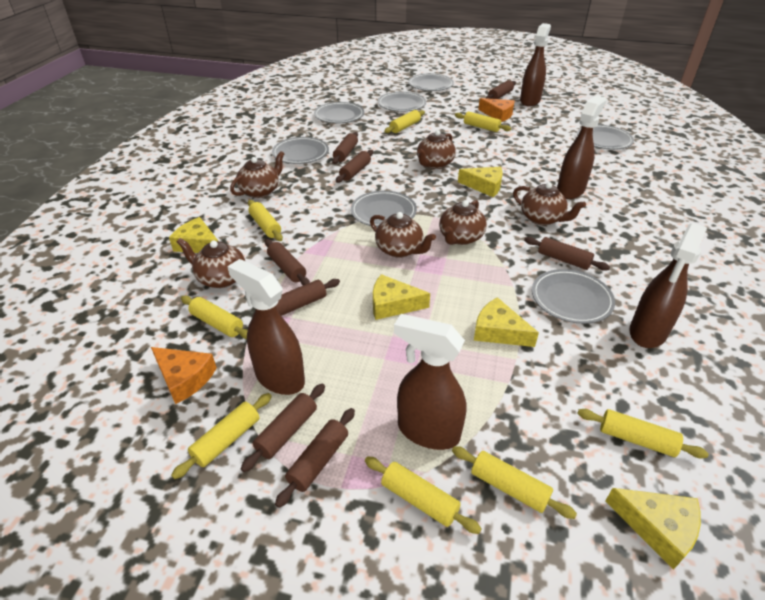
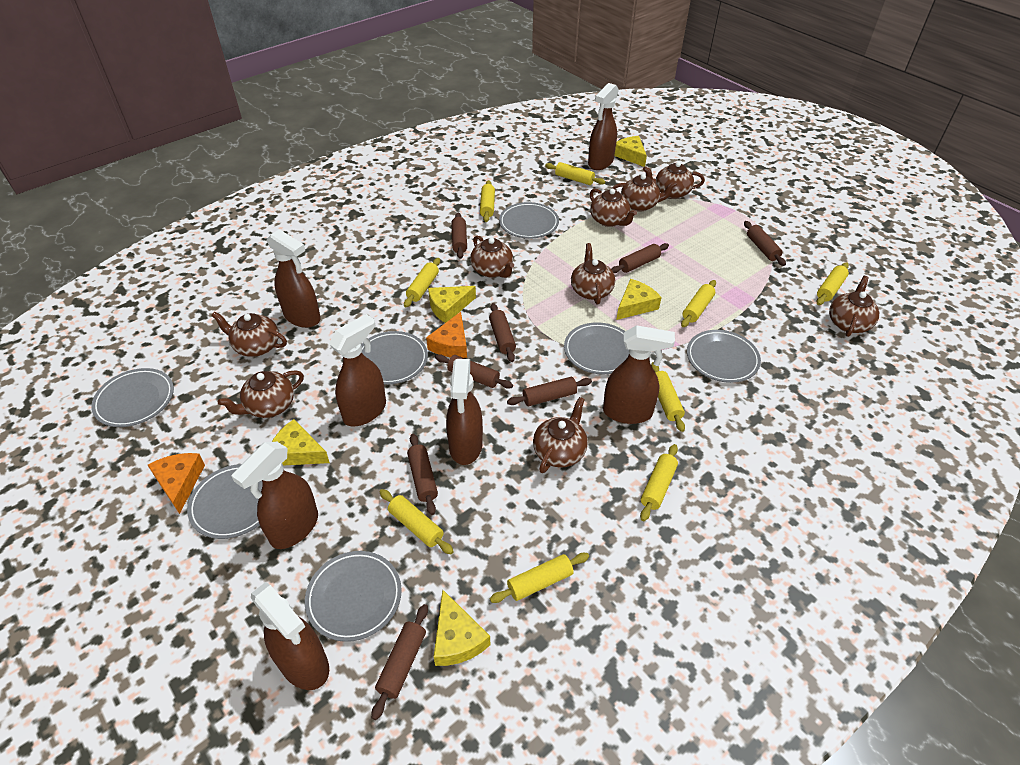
brown spray bottle: 5 -> 7
brown teapot: 6 -> 9
yellow rolling pin: 8 -> 9

